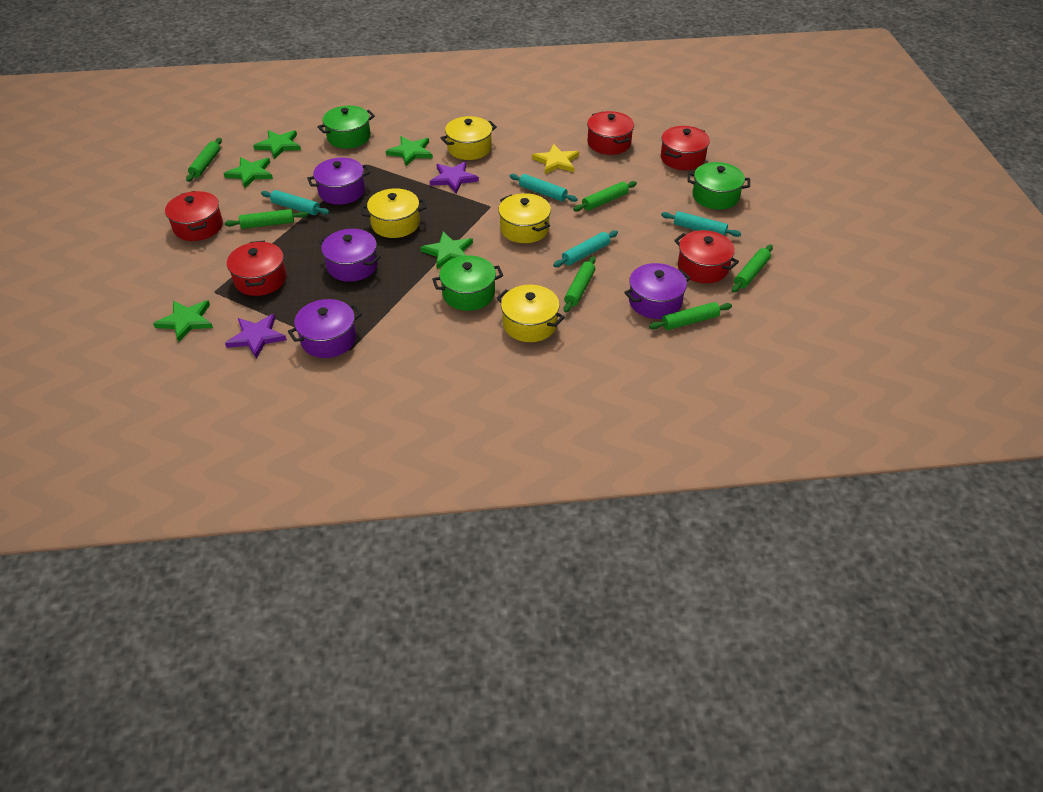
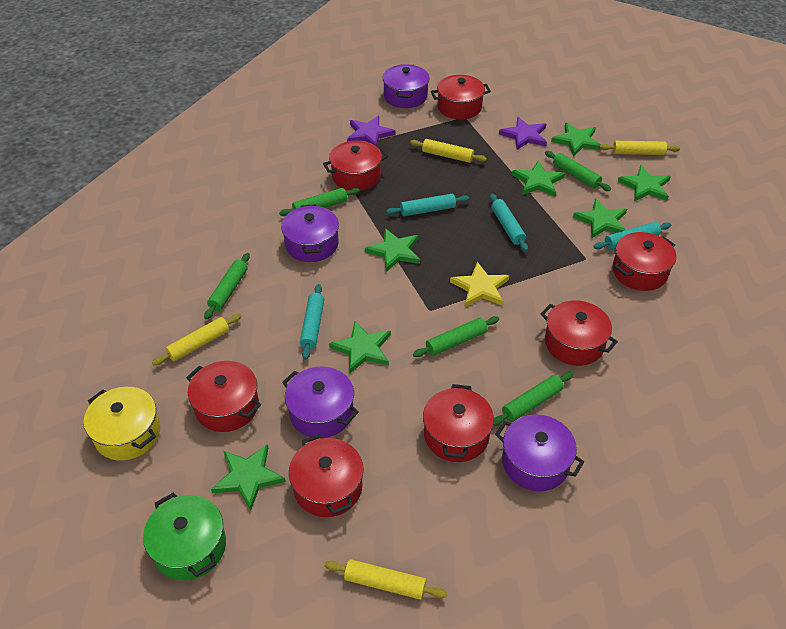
green pot: 3 -> 1
green rolling pin: 6 -> 5
green star: 5 -> 7
red pot: 5 -> 7
yellow pot: 4 -> 1
yellow rolling pin: 0 -> 4

